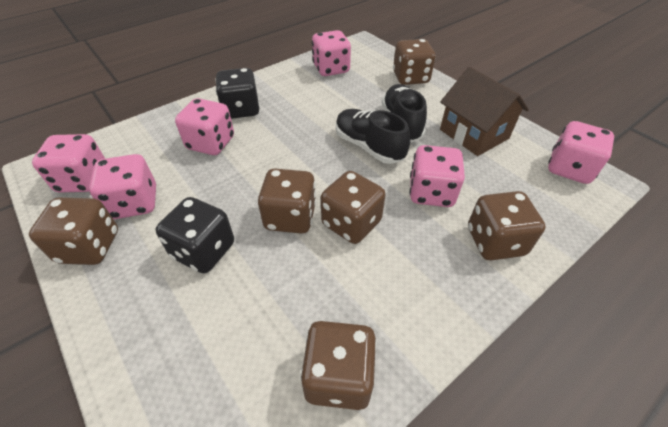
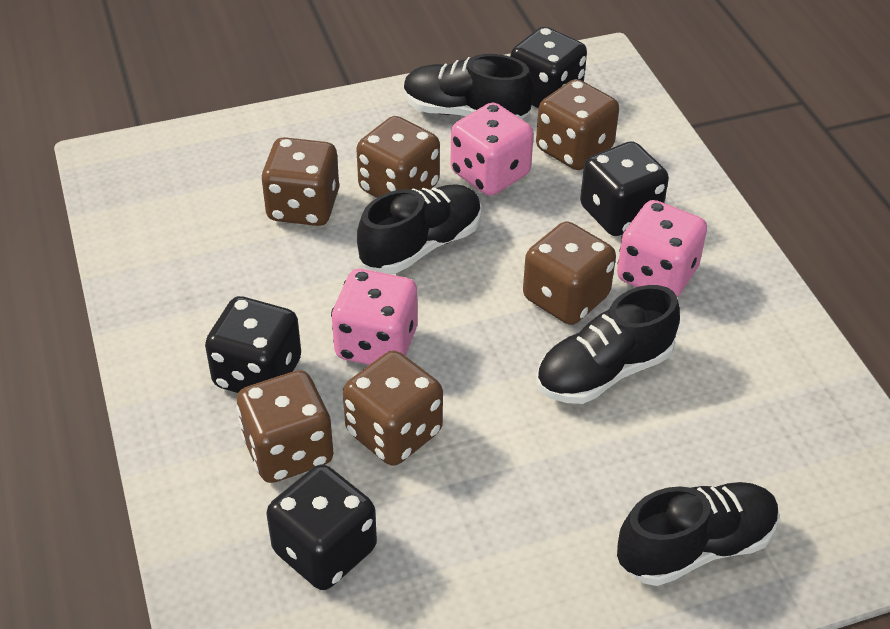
black dice: 2 -> 4
black shoe: 2 -> 4
brown house: 1 -> 0
pink dice: 6 -> 3

